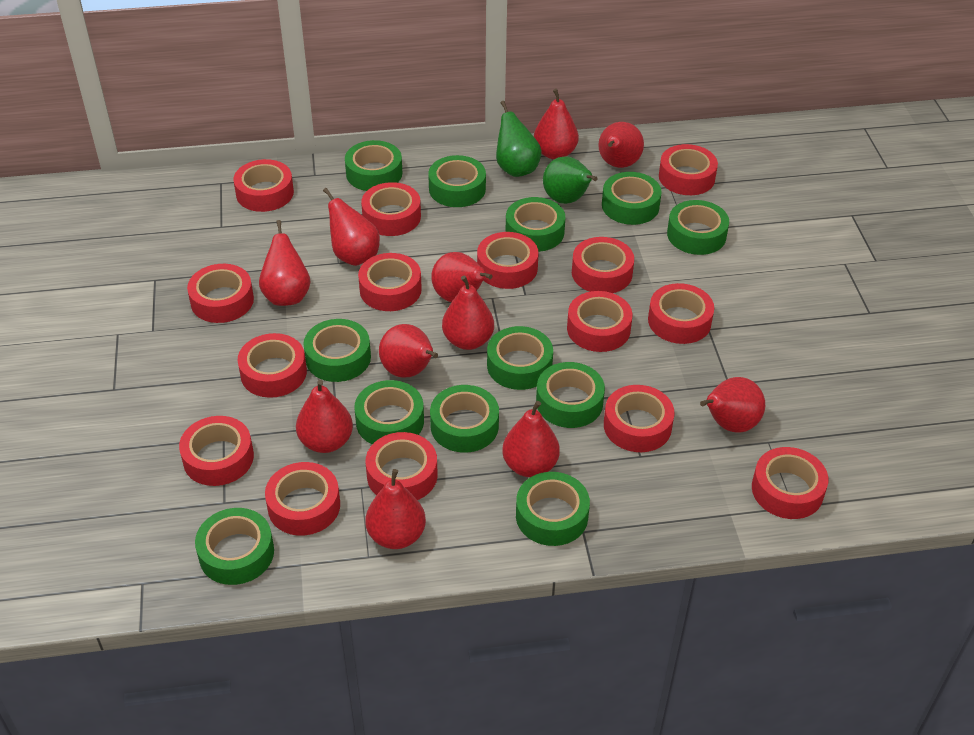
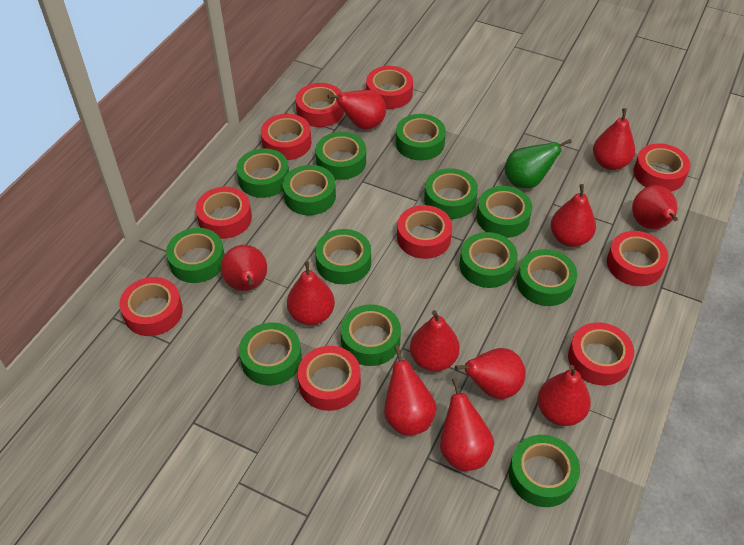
green pear: 2 -> 1
green tape: 12 -> 13
red tape: 15 -> 10

